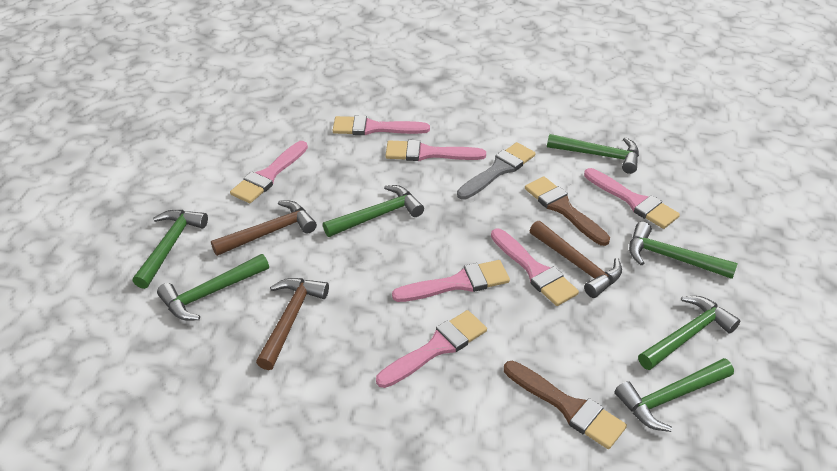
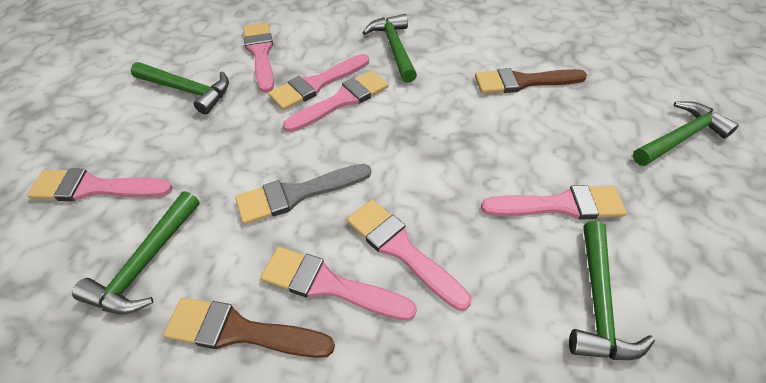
brown hammer: 3 -> 0
green hammer: 7 -> 5

